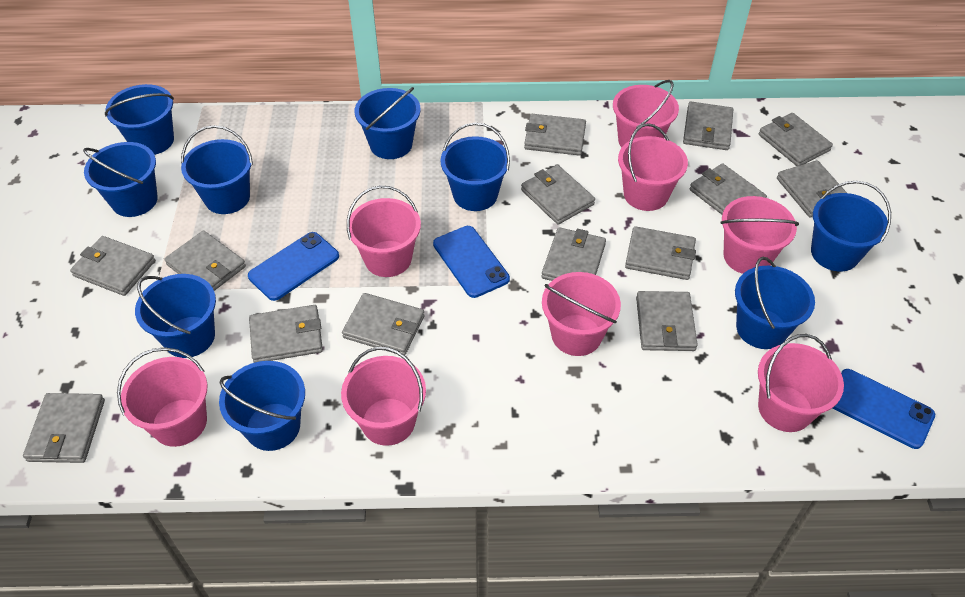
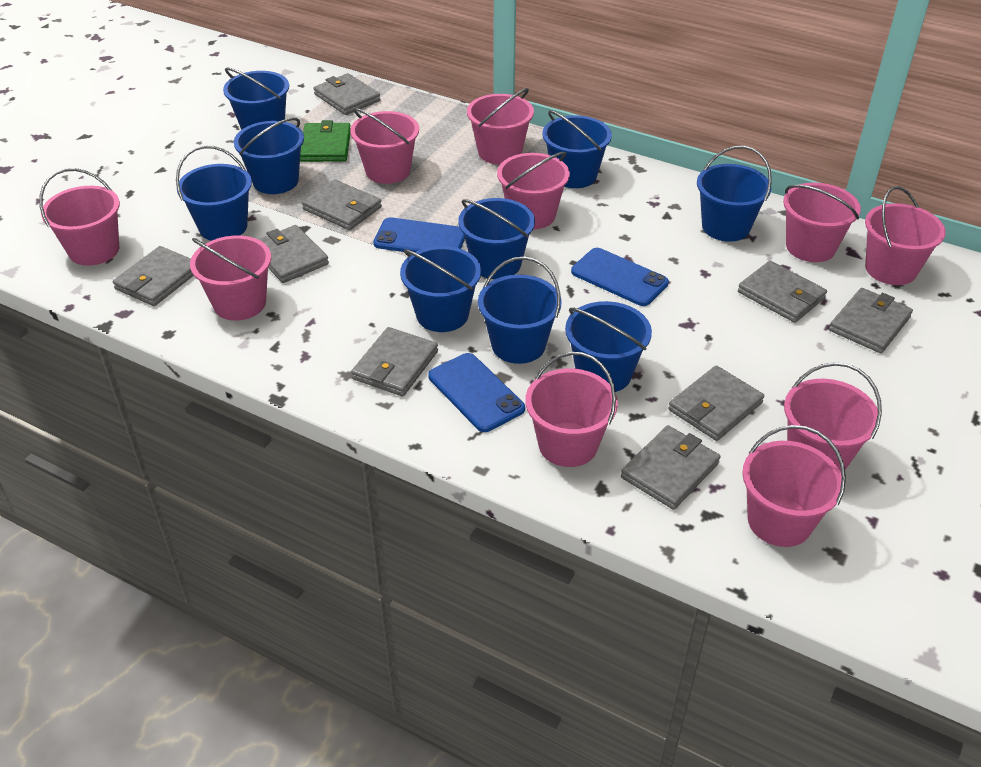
green wallet: 0 -> 1
grey wallet: 14 -> 9
pink bucket: 8 -> 10

